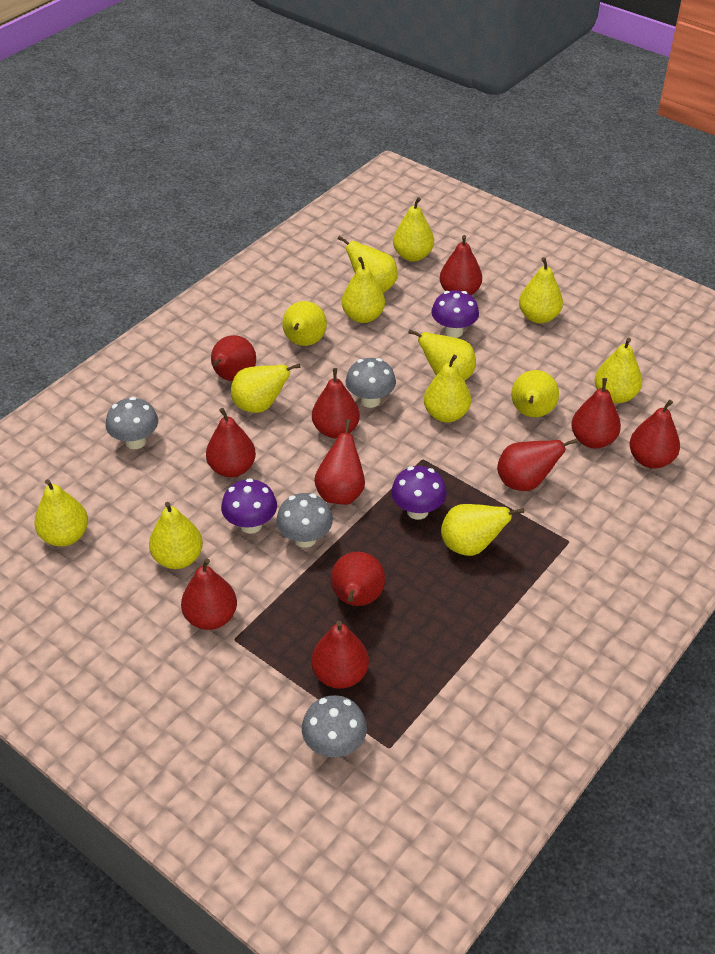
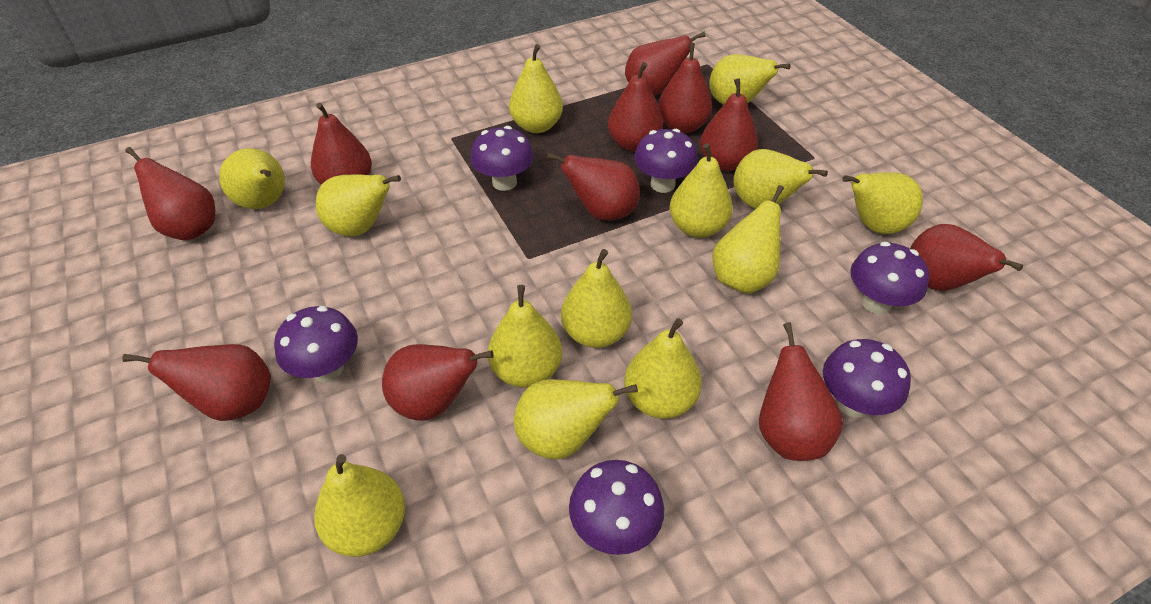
grey mushroom: 4 -> 0
purple mushroom: 3 -> 6

